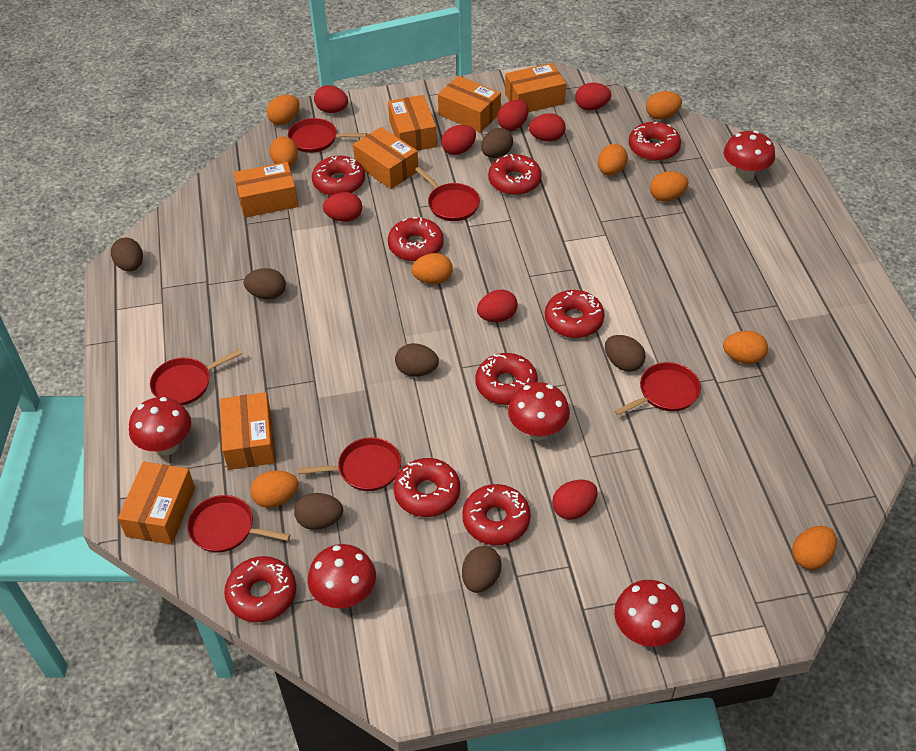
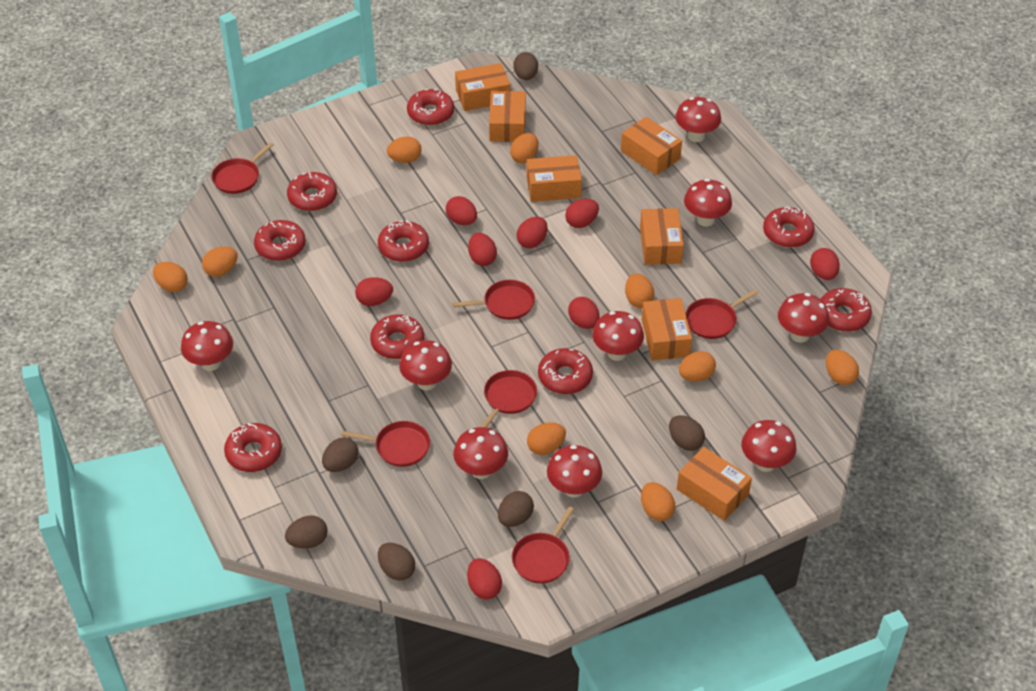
brown egg: 7 -> 6
red mushroom: 5 -> 9

